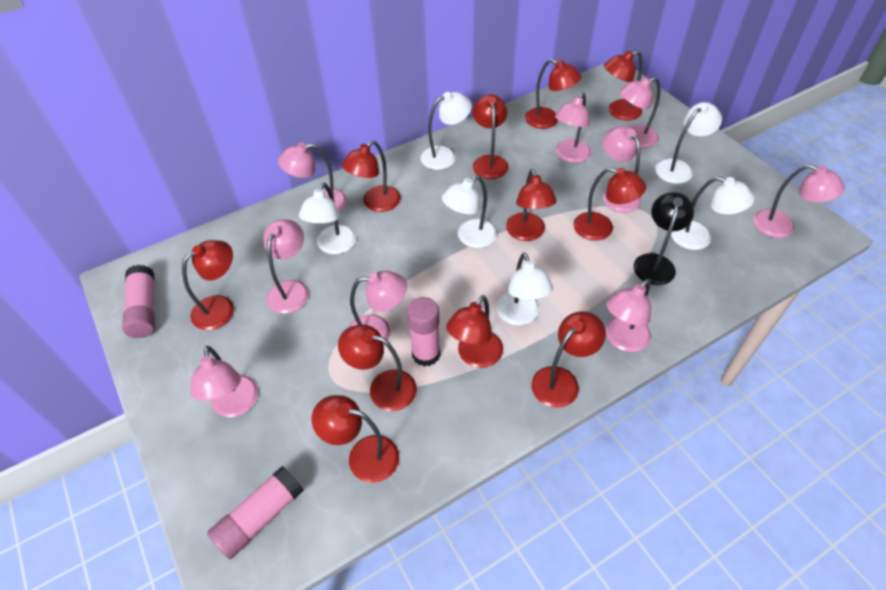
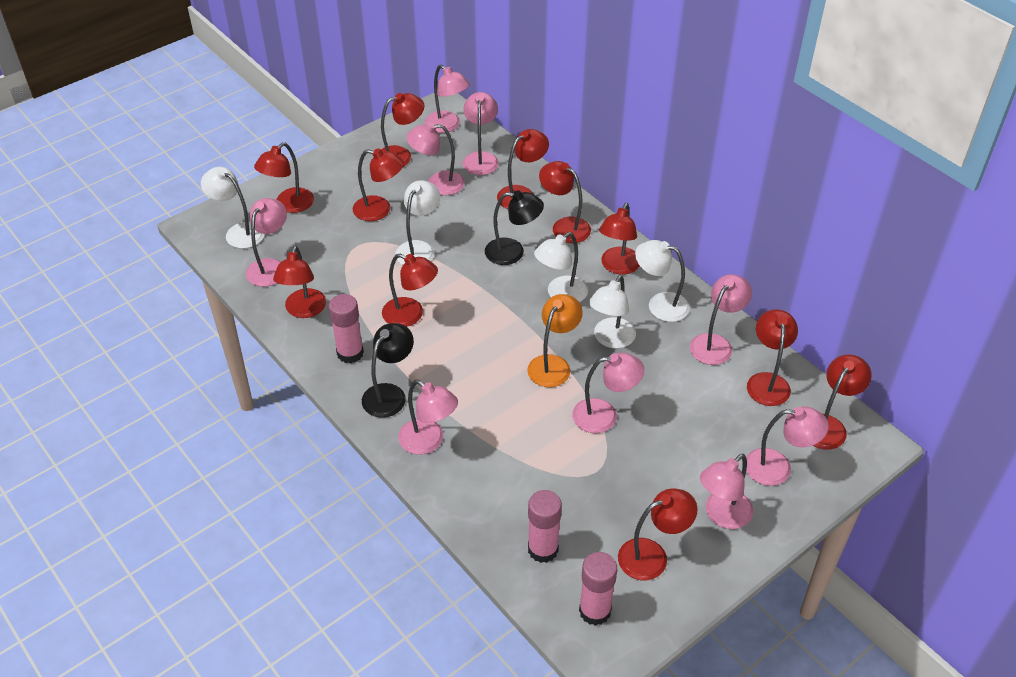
black lamp: 1 -> 2
orange lamp: 0 -> 1
white lamp: 6 -> 5

